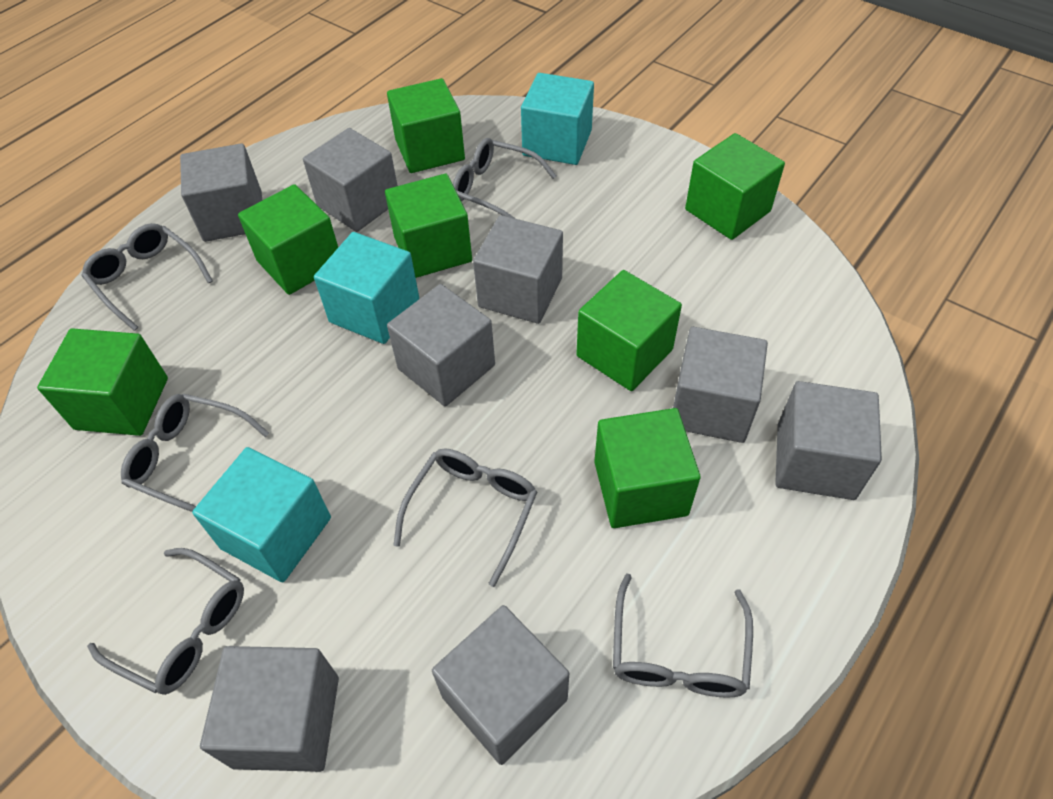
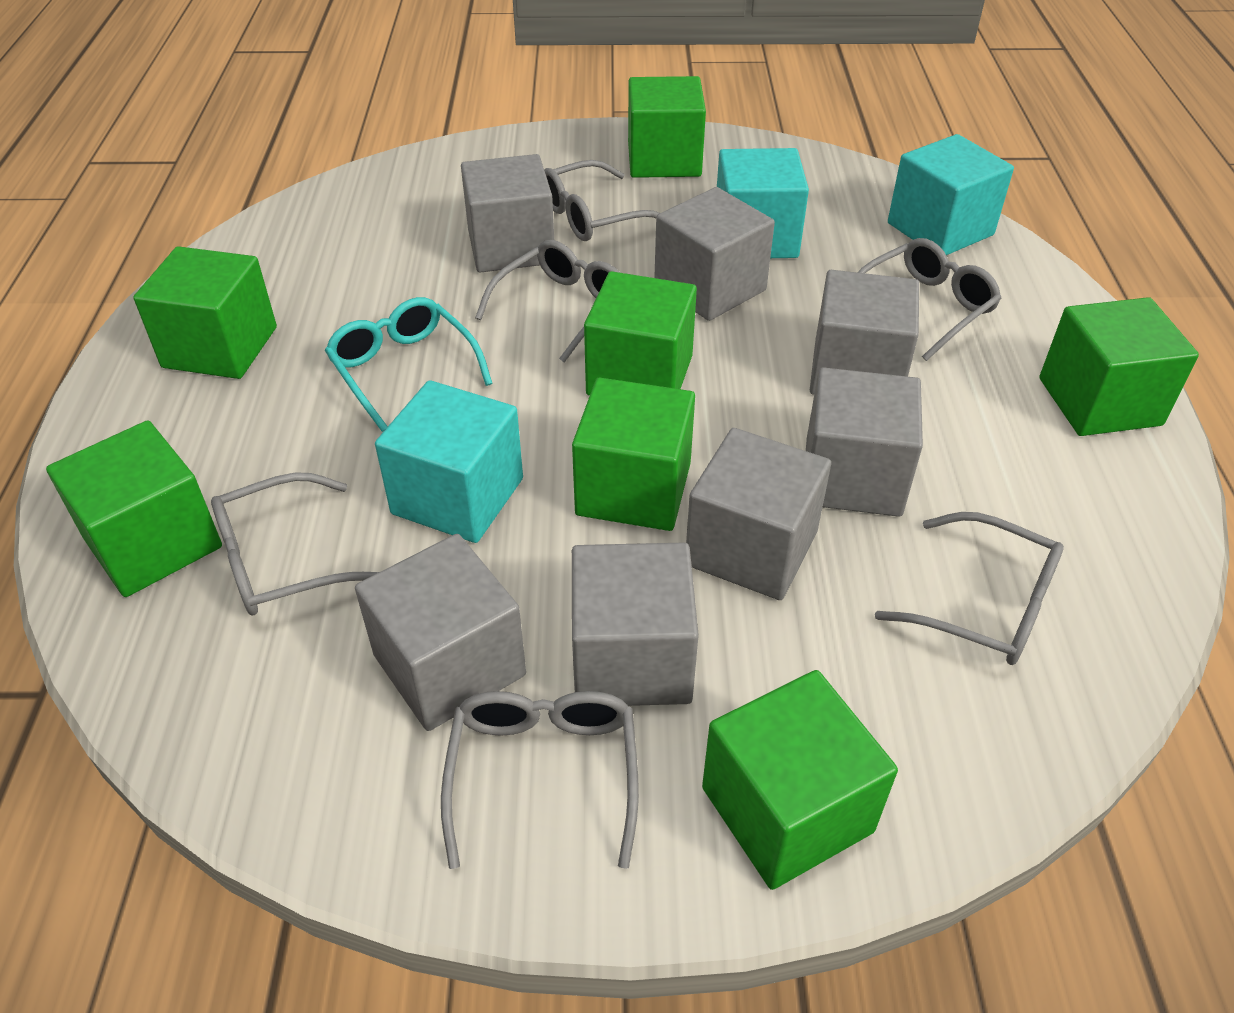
grey cube: 8 -> 7
turquoise glasses: 0 -> 1

